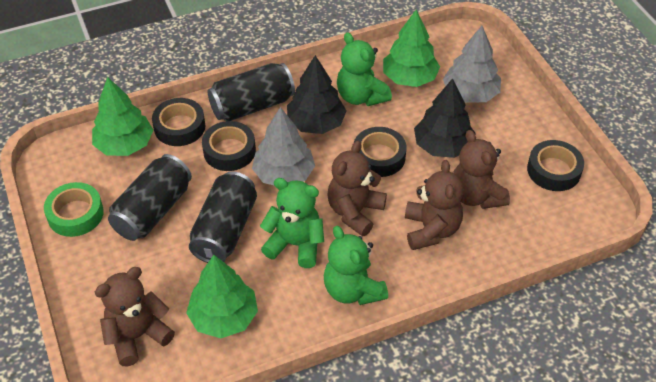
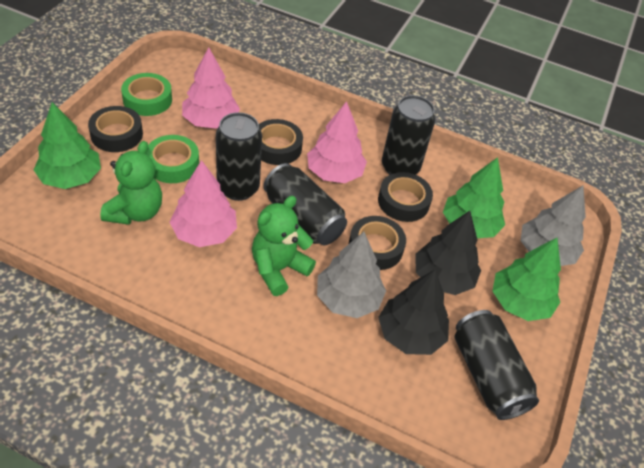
black can: 3 -> 4
brown teddy bear: 4 -> 0
green tape: 1 -> 2
green teddy bear: 3 -> 2
pink tree: 0 -> 3

